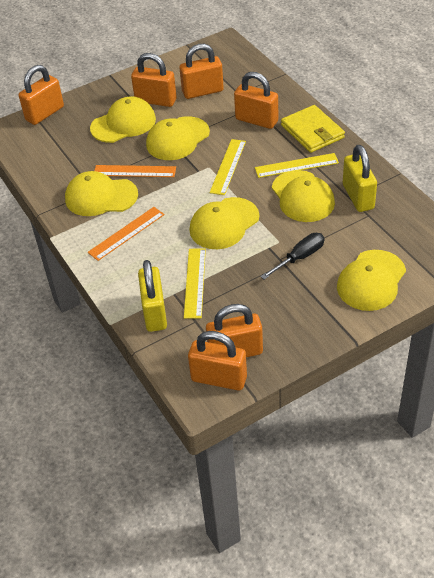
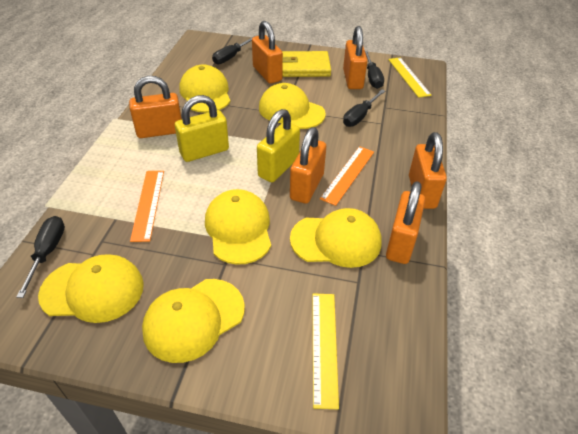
black screwdriver: 1 -> 4
yellow ruler: 3 -> 2

